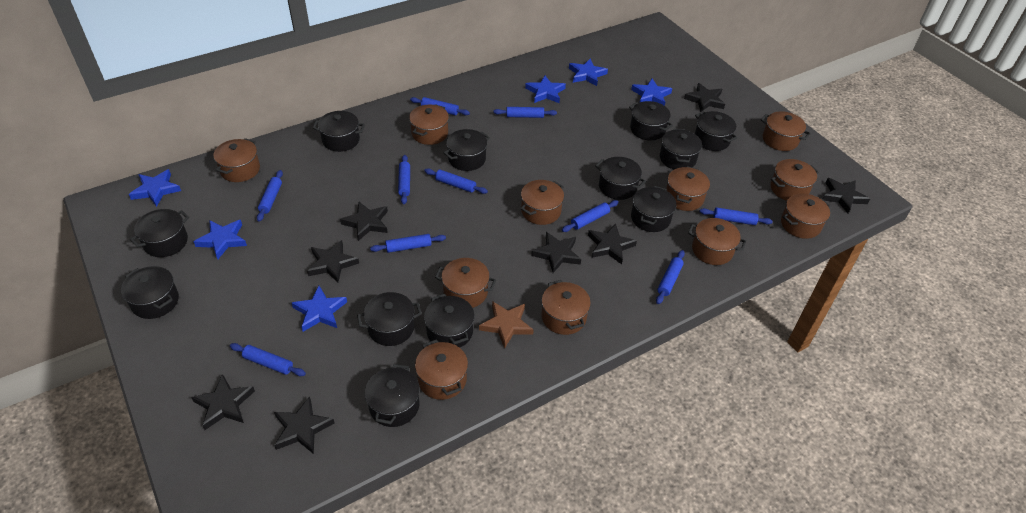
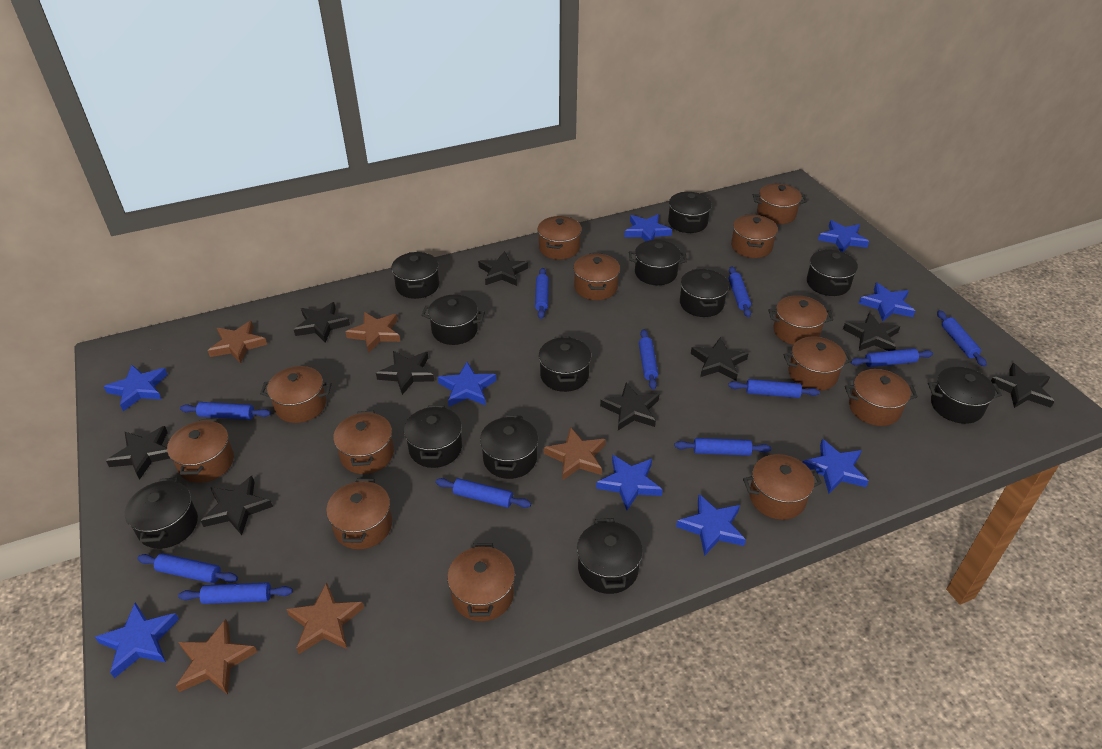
black star: 8 -> 9
blue rolling pin: 10 -> 11
blue star: 6 -> 9
brown pot: 11 -> 13
brown star: 1 -> 5

